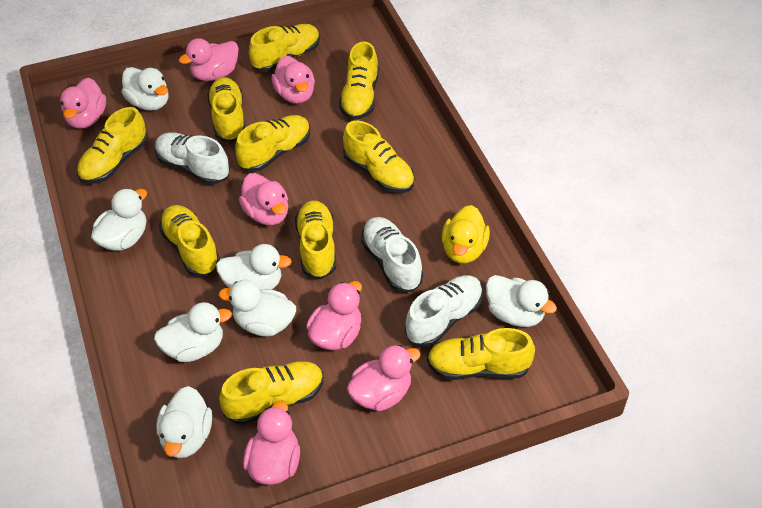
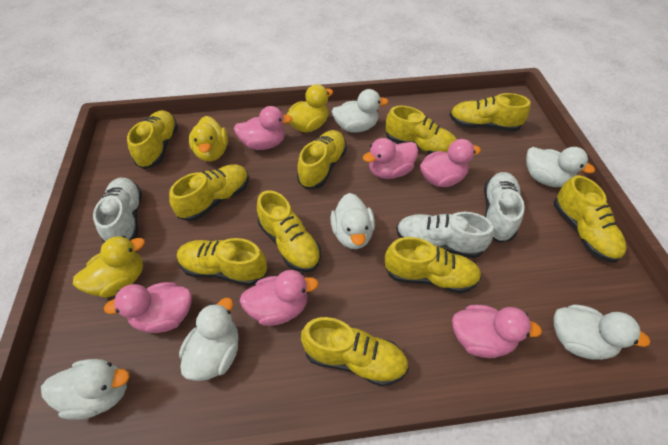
pink duck: 7 -> 6
white duck: 7 -> 6
yellow duck: 1 -> 3

